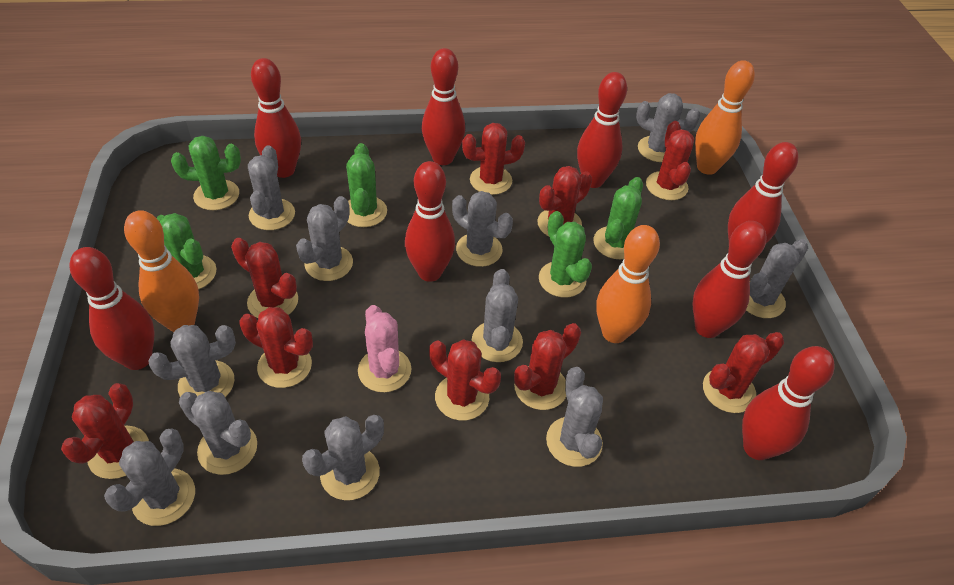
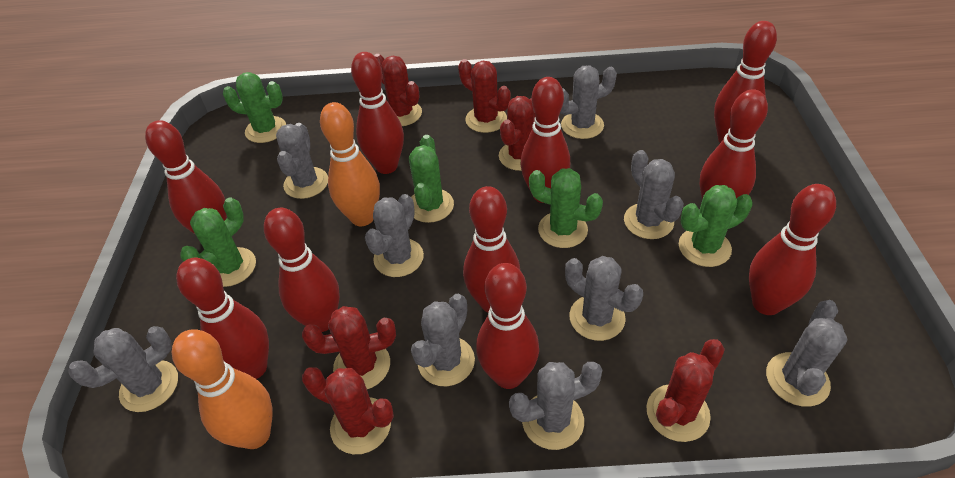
grey cactus: 11 -> 9
orange bowling pin: 3 -> 2
pink cactus: 1 -> 0
red bowling pin: 8 -> 10
red cactus: 9 -> 6

